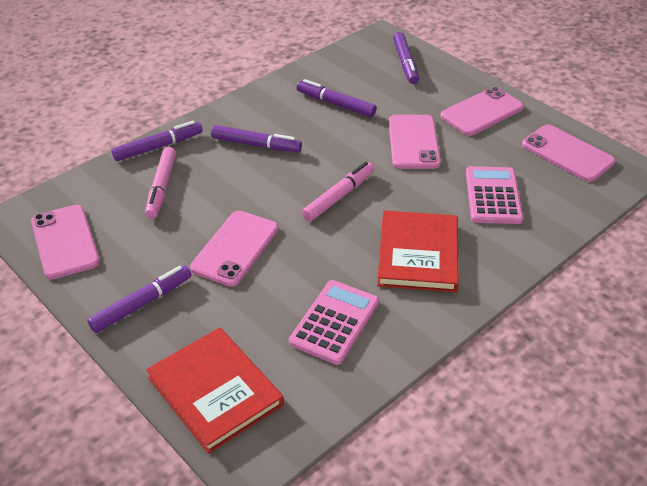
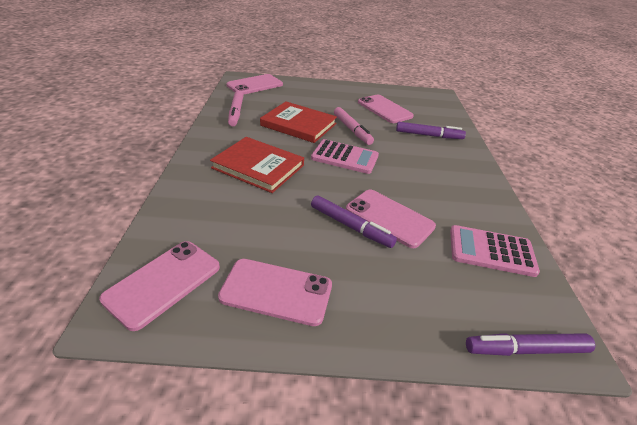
purple marker: 5 -> 3

